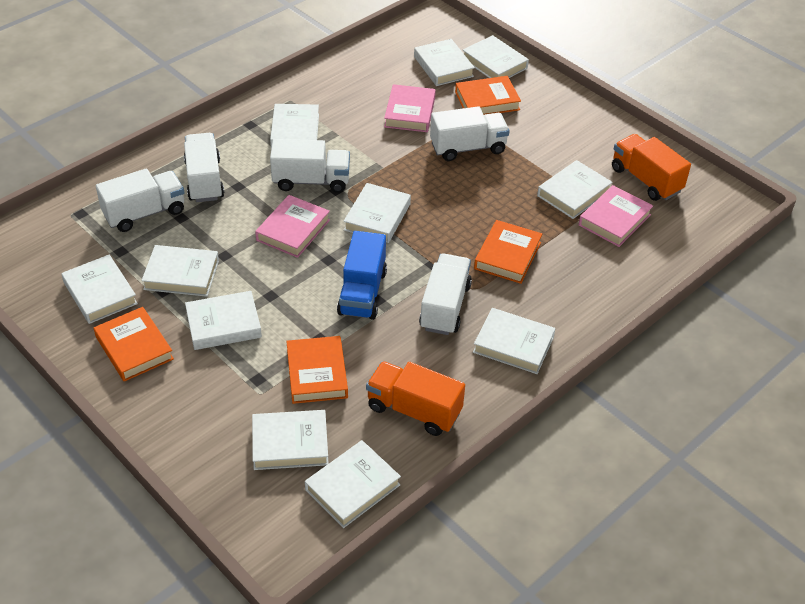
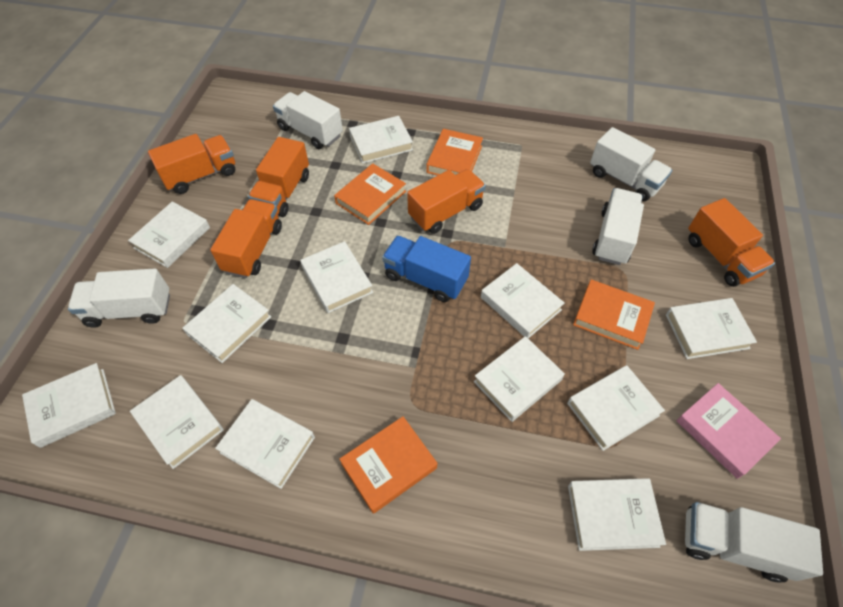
orange truck: 2 -> 5
pink book: 3 -> 1
white book: 11 -> 12

